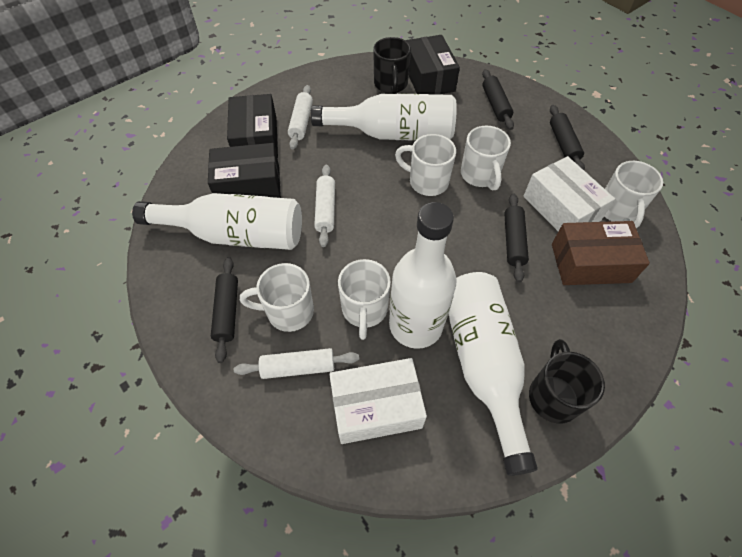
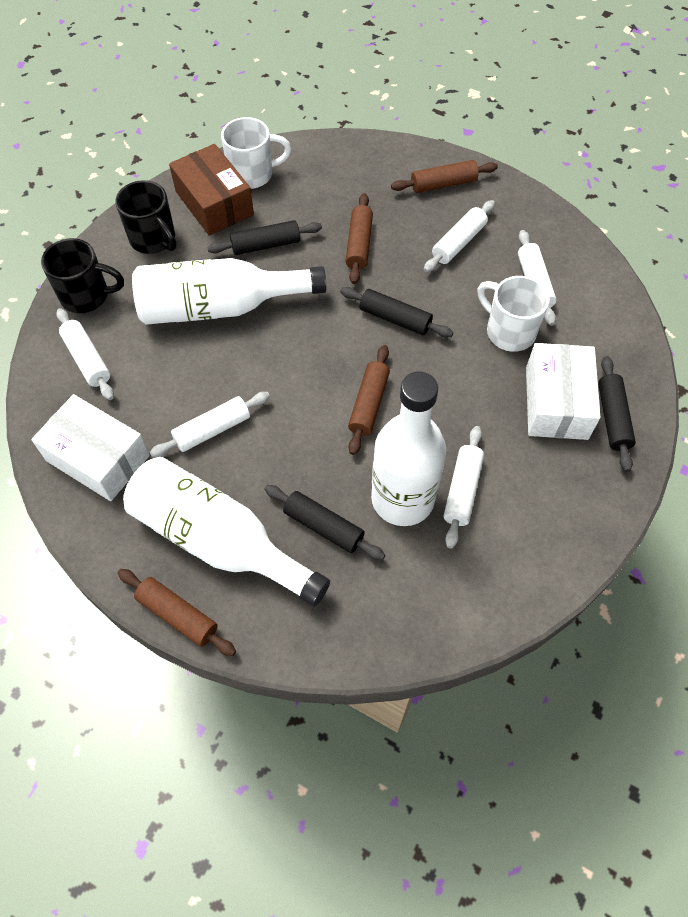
black box: 3 -> 0
brown rolling pin: 0 -> 4
white bottle: 4 -> 3
white mug: 5 -> 2
white rolling pin: 3 -> 5

